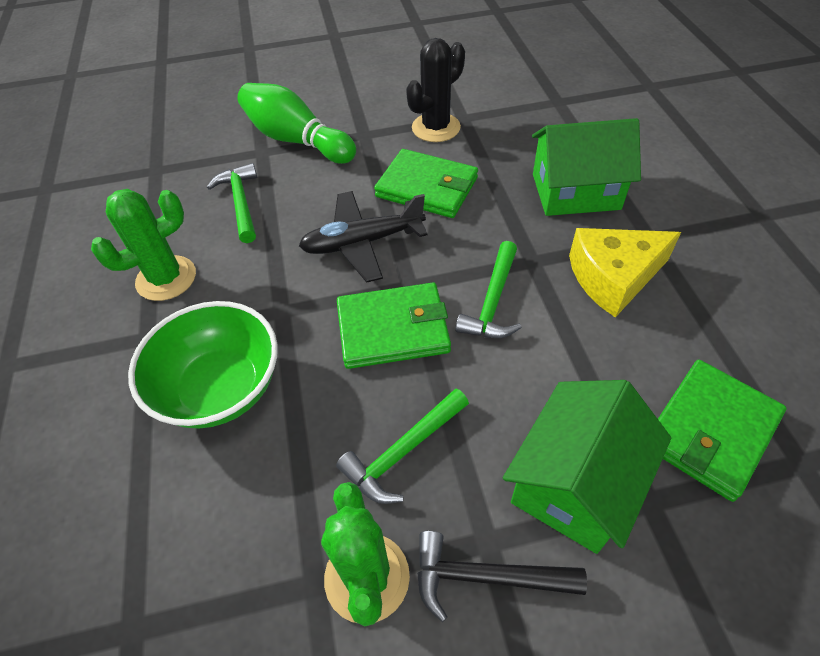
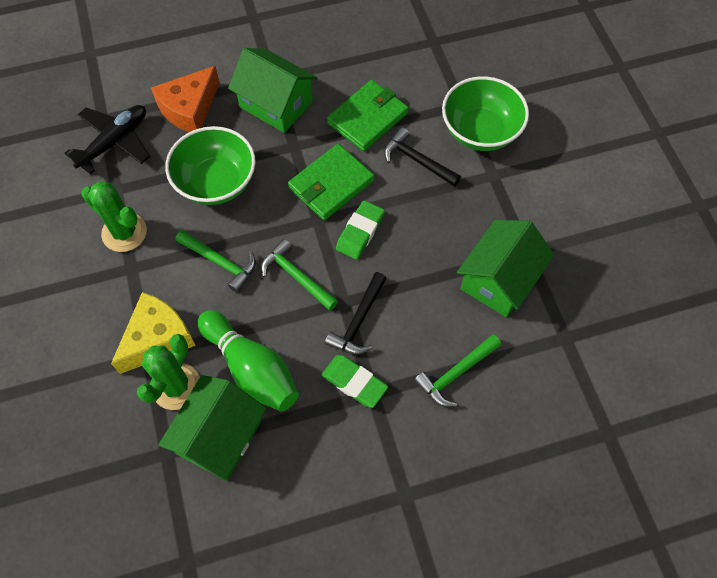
black cactus: 1 -> 0
black hammer: 1 -> 2
green bowl: 1 -> 2
green eraser: 0 -> 2
green house: 2 -> 3
green wallet: 3 -> 2
orange cheese: 0 -> 1

